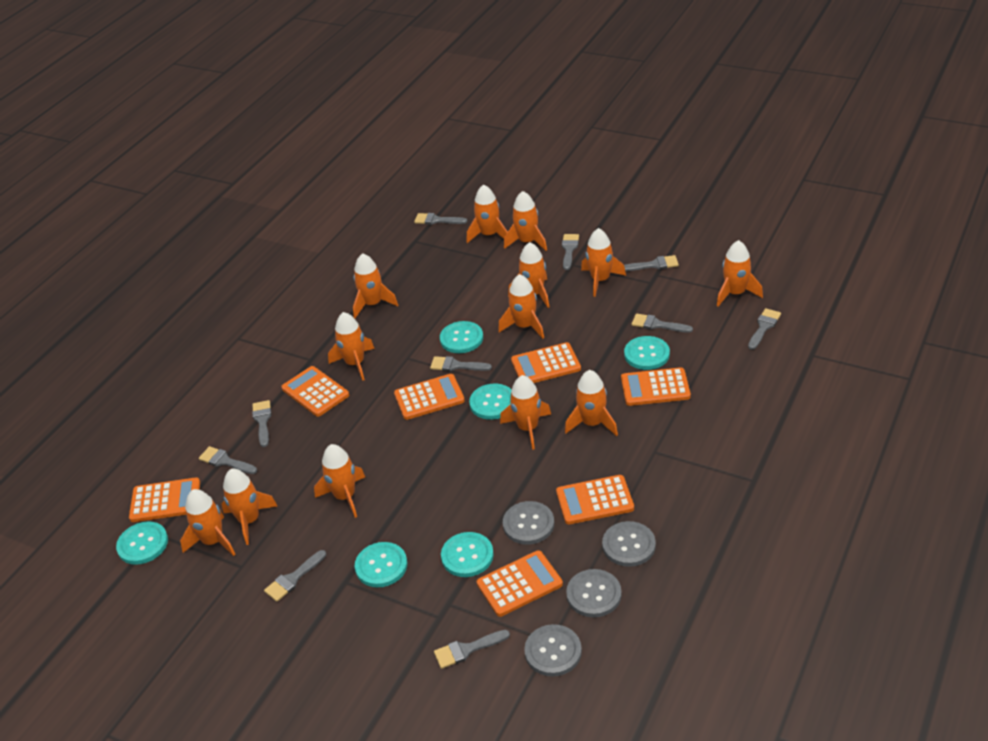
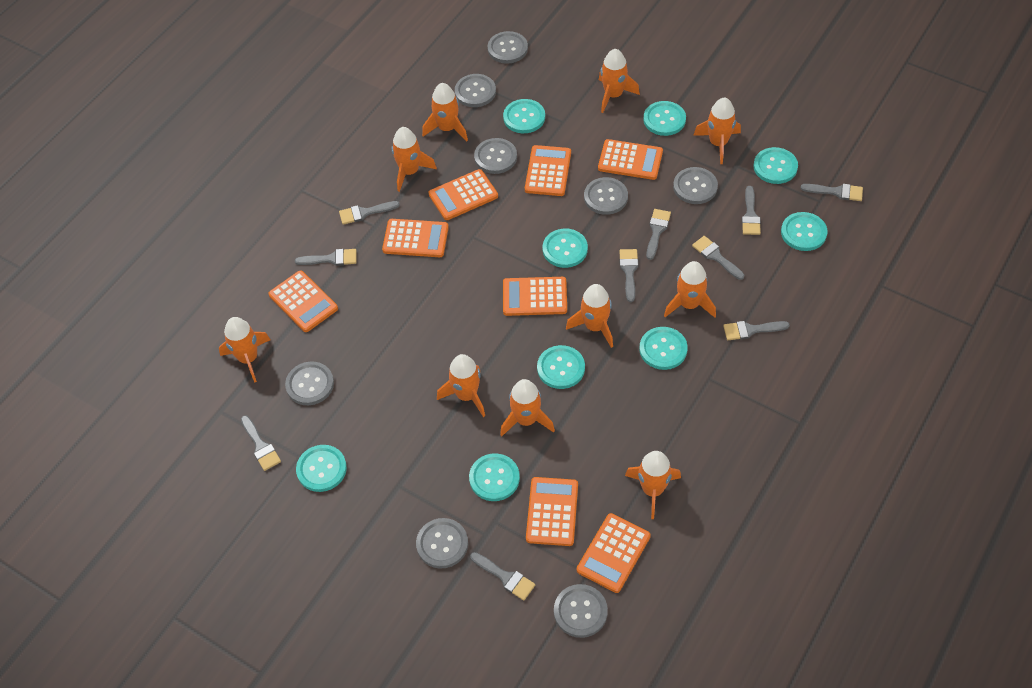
grey button: 4 -> 8
orange calculator: 7 -> 8
orange rocket: 13 -> 10
turquoise button: 6 -> 9

